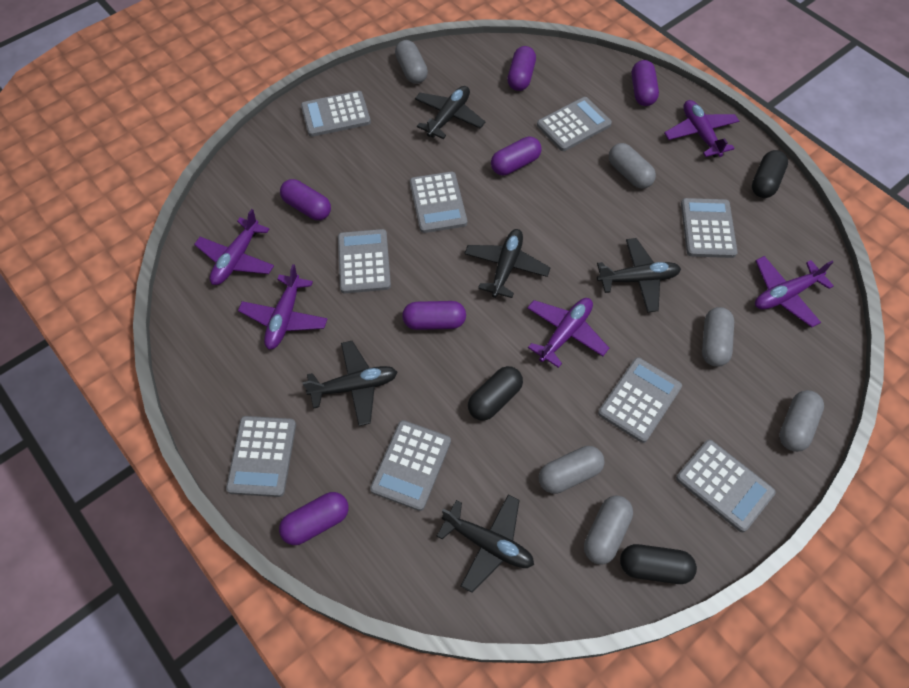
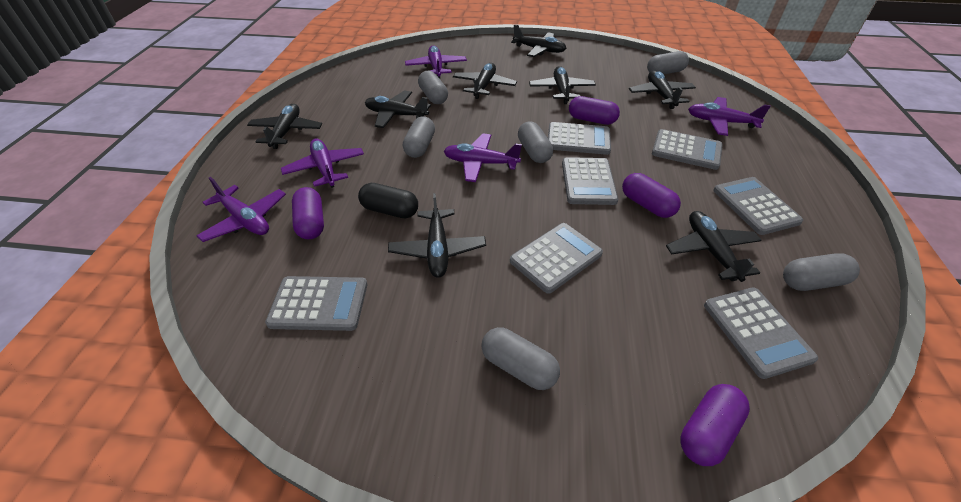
black capsule: 3 -> 1
black plane: 5 -> 8
grey calculator: 9 -> 7
purple capsule: 6 -> 4

